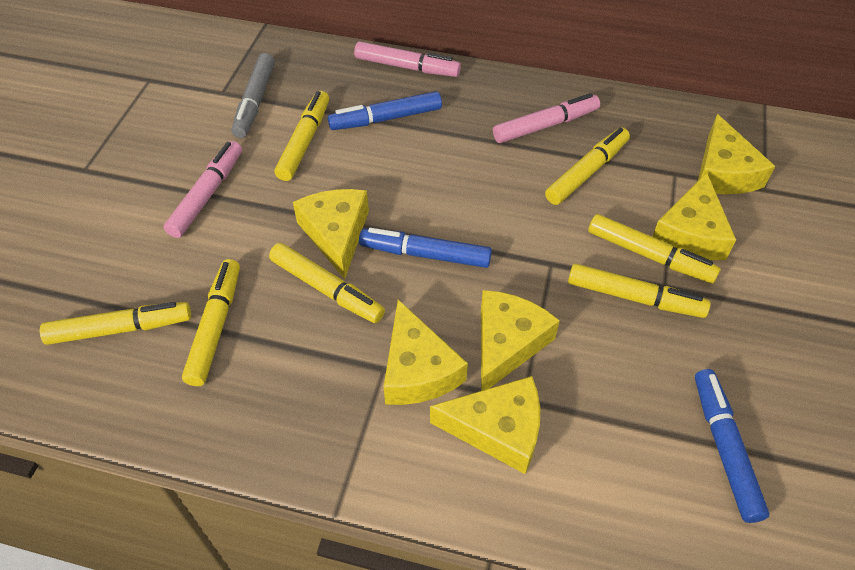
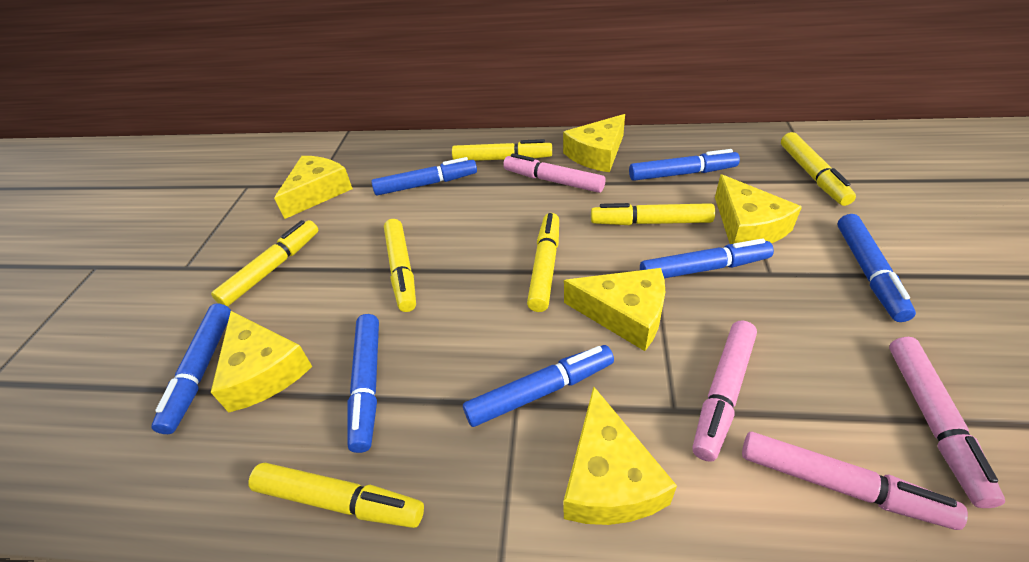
blue marker: 3 -> 7
grey marker: 1 -> 0
pink marker: 3 -> 4

